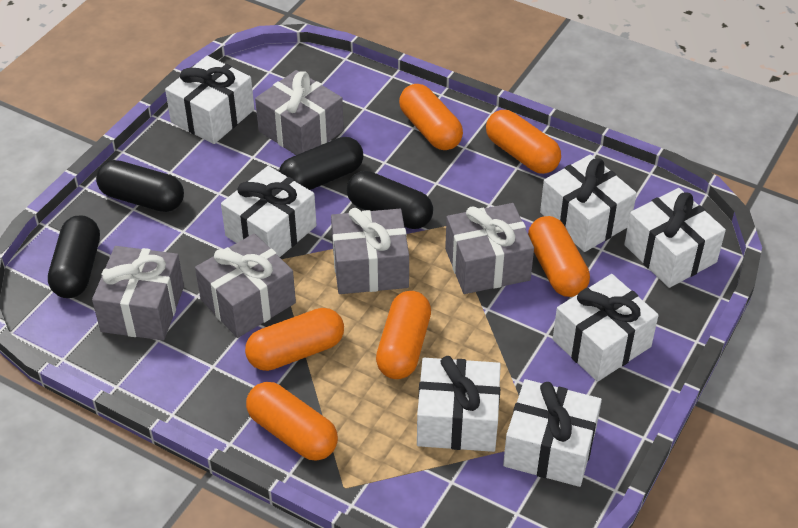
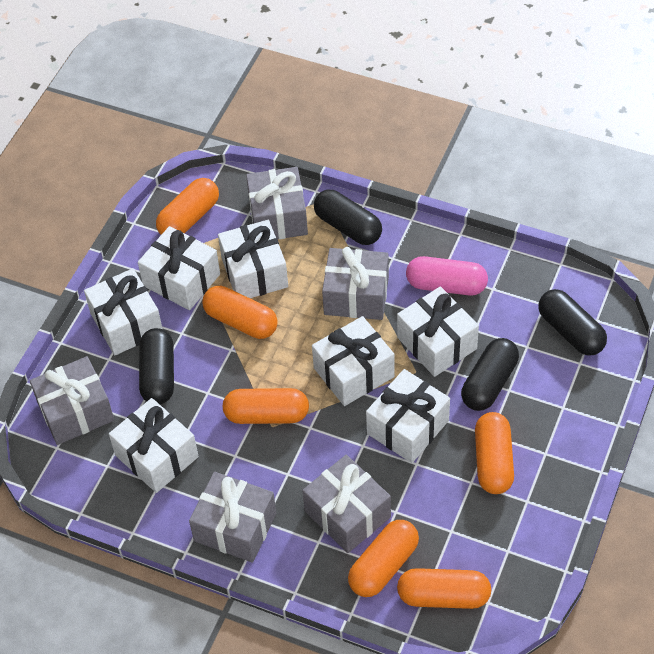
pink capsule: 0 -> 1

